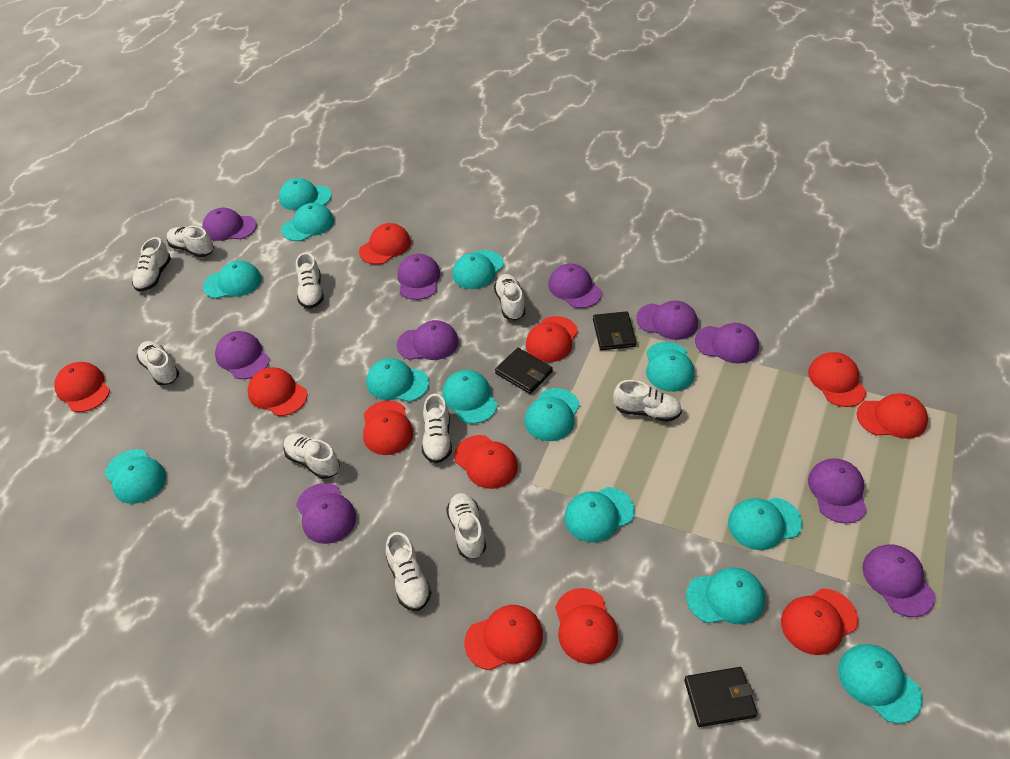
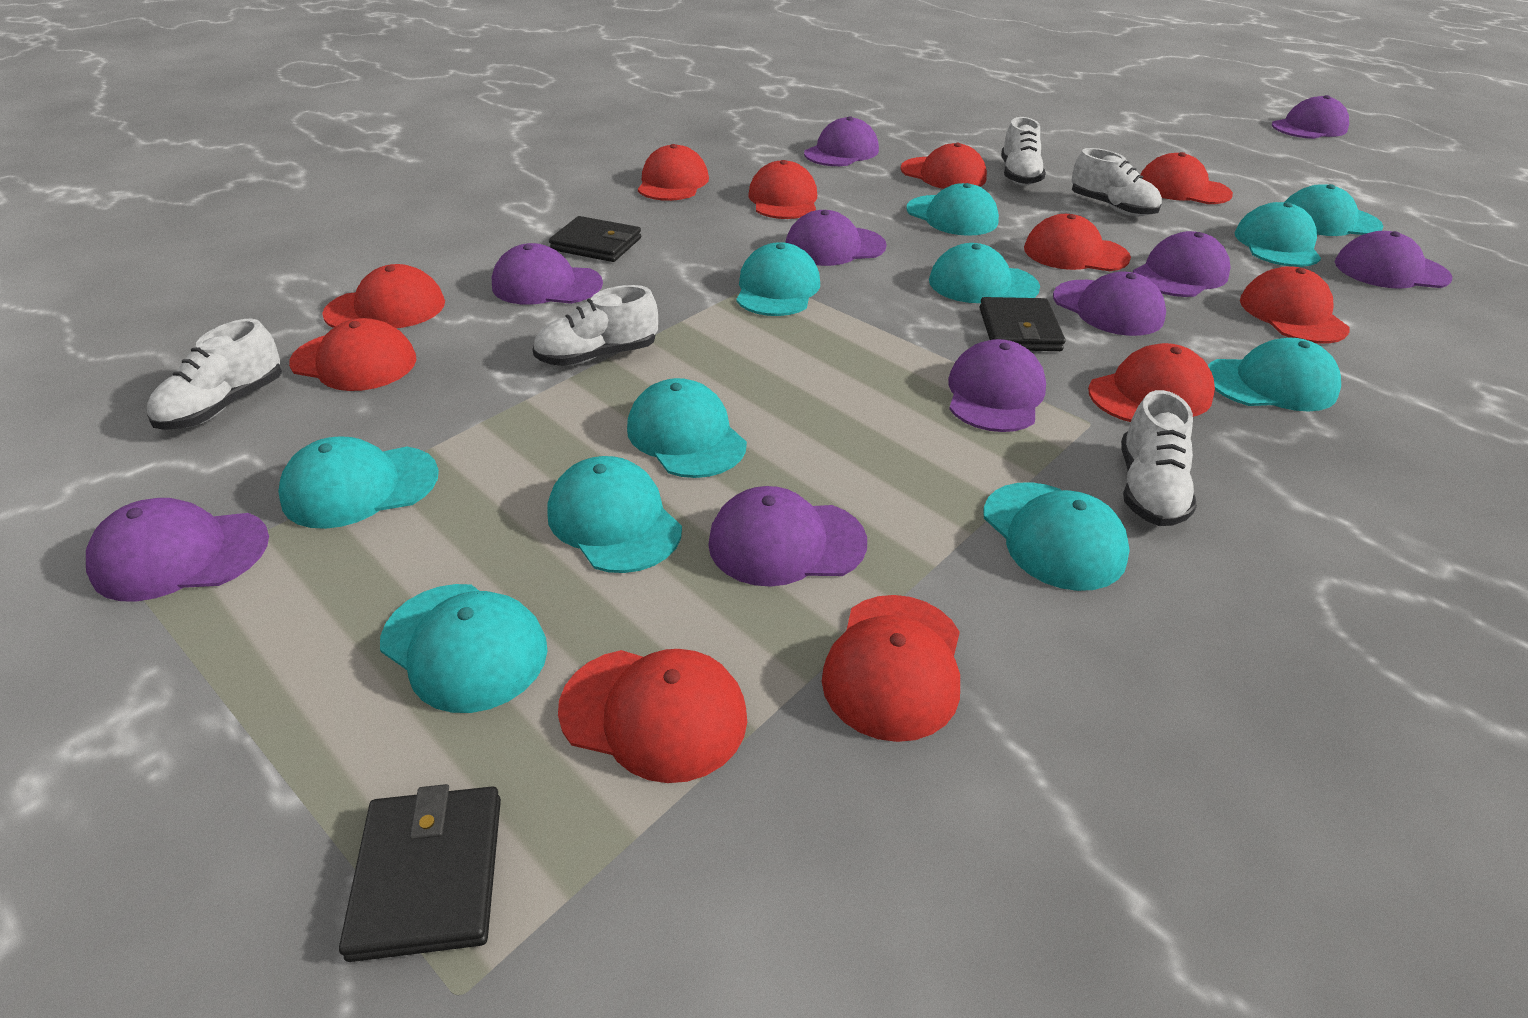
turquoise cap: 13 -> 11
white shoe: 10 -> 5

